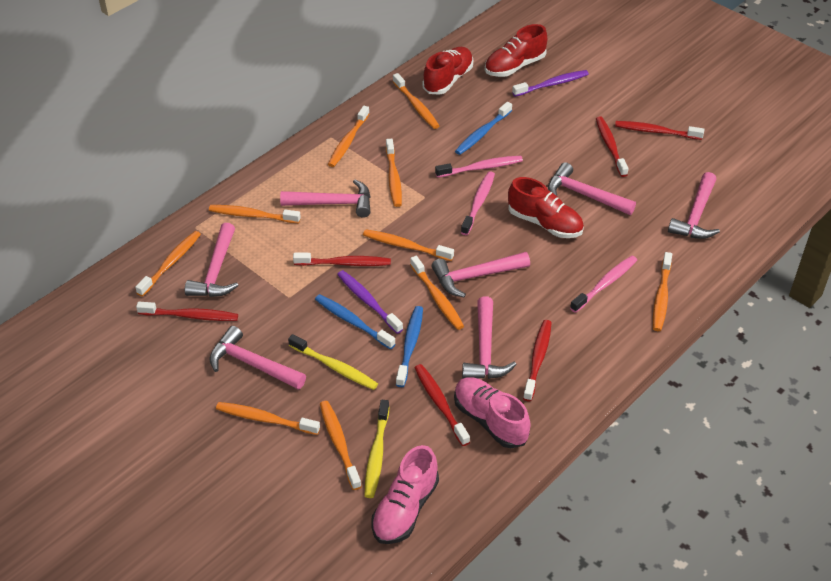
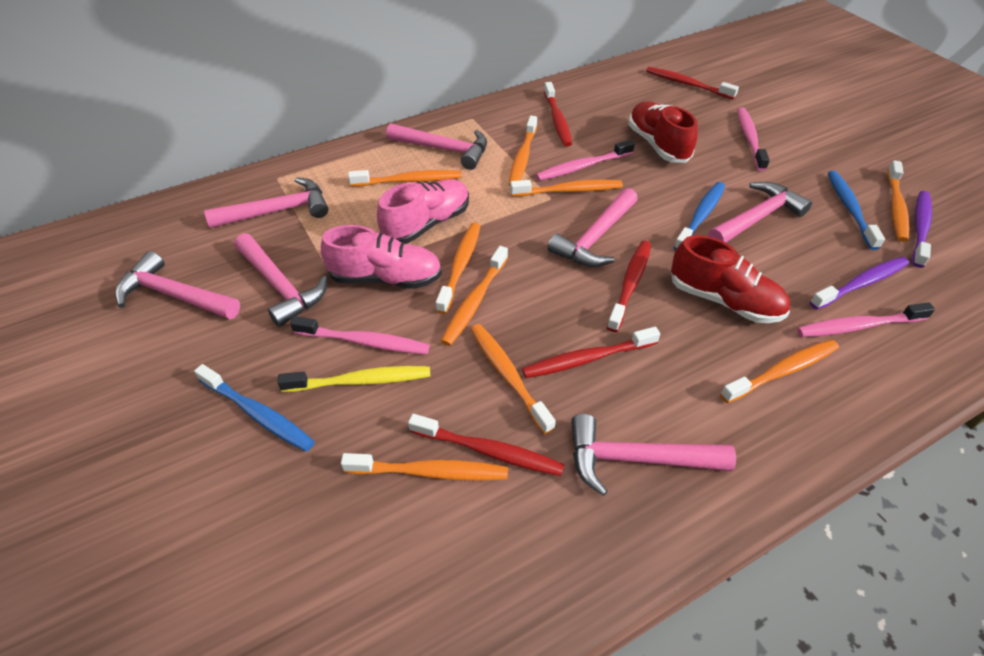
orange toothbrush: 10 -> 9
pink toothbrush: 3 -> 4
red shoe: 3 -> 2
red toothbrush: 6 -> 5
yellow toothbrush: 2 -> 1

